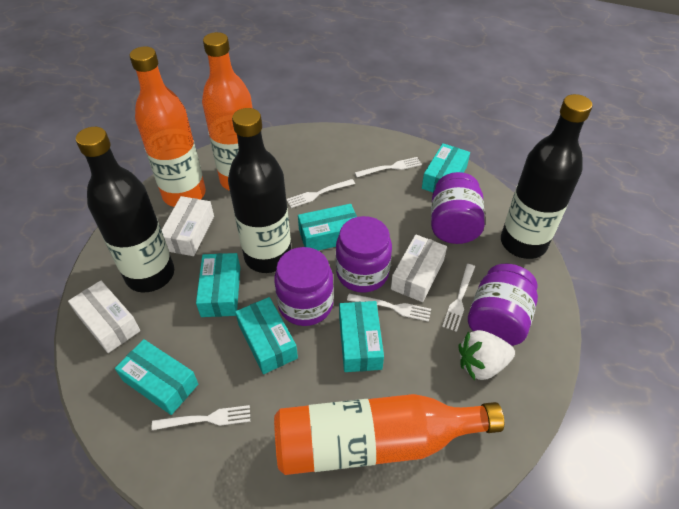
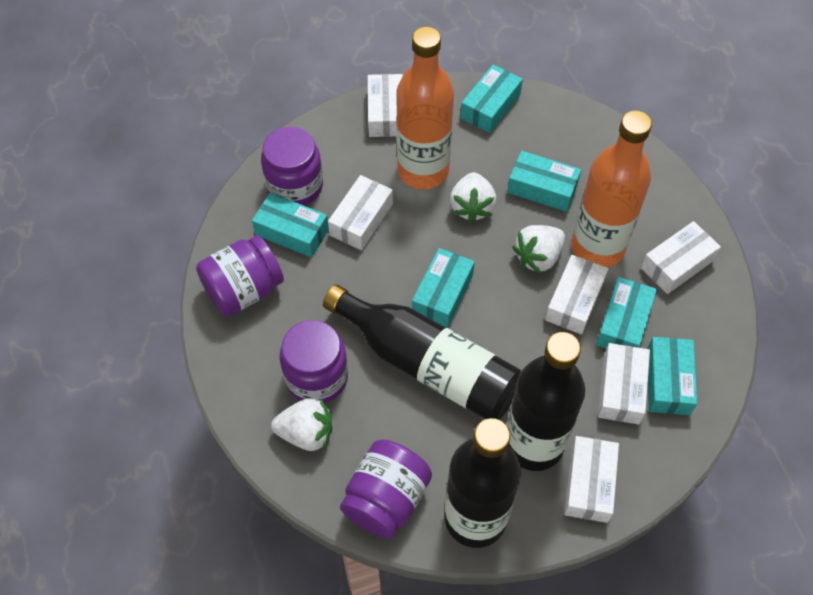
orange bottle: 3 -> 2
white box: 3 -> 6
white fork: 5 -> 0
white strawberry: 1 -> 3

